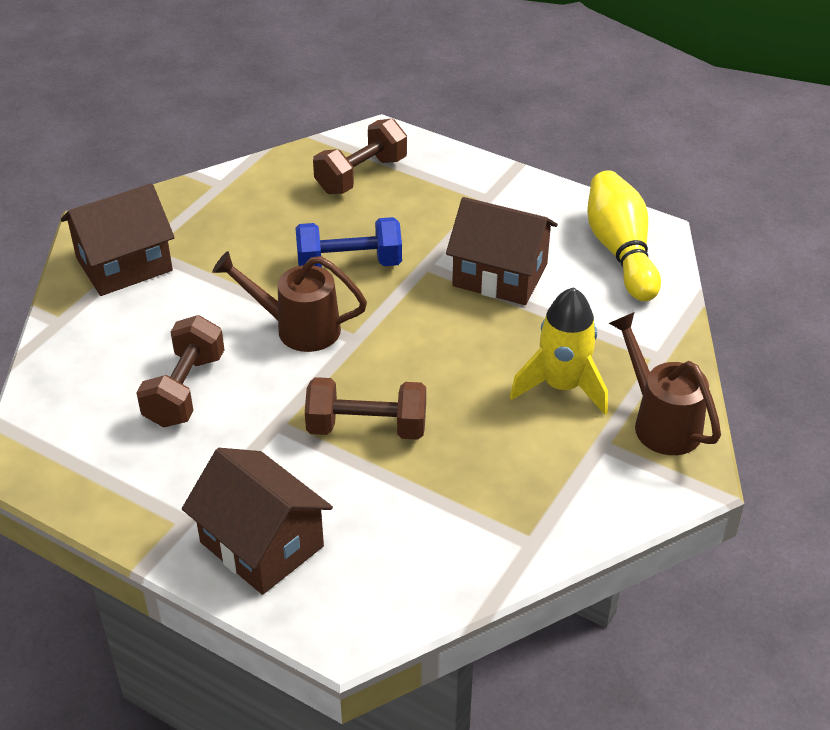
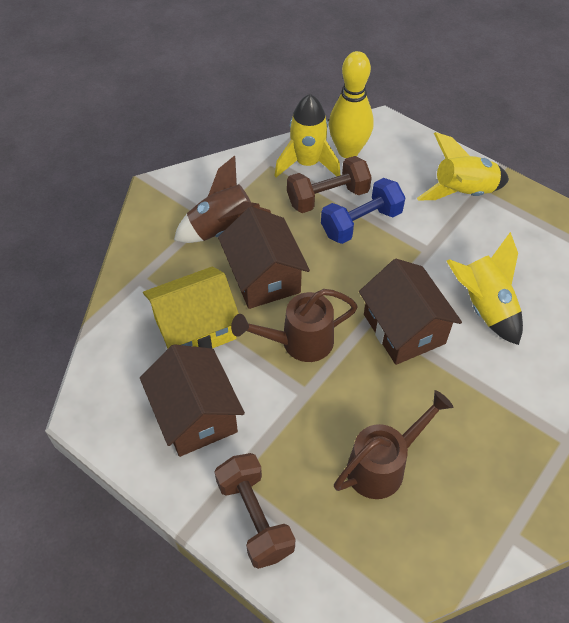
brown dumbbell: 3 -> 2
brown rocket: 0 -> 1
yellow house: 0 -> 1
yellow rocket: 1 -> 3

